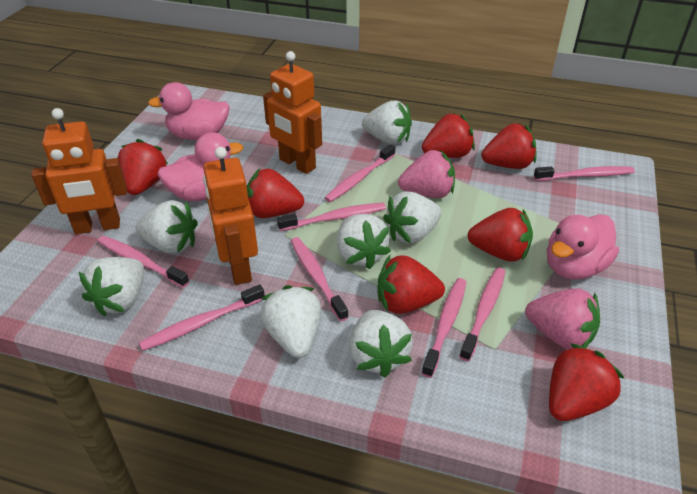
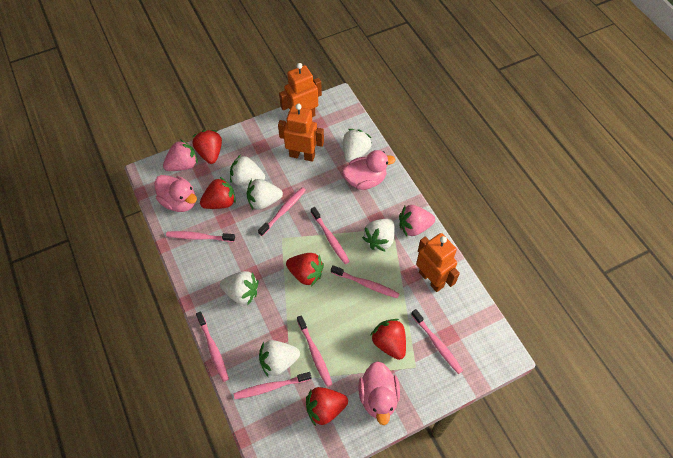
red strawberry: 7 -> 5
white strawberry: 7 -> 6

